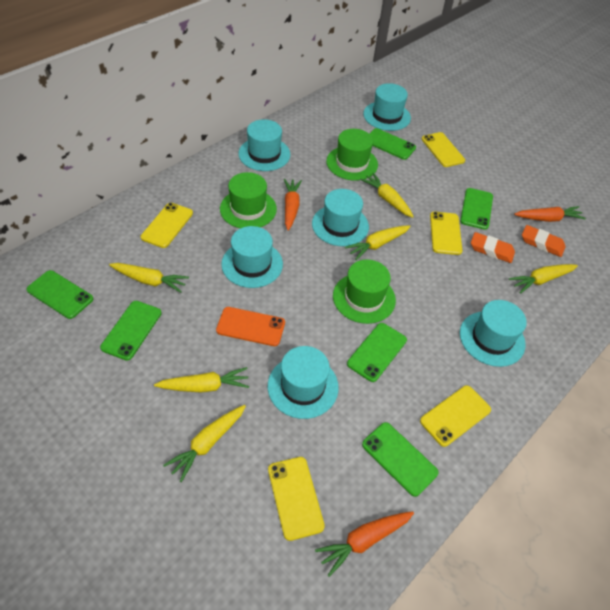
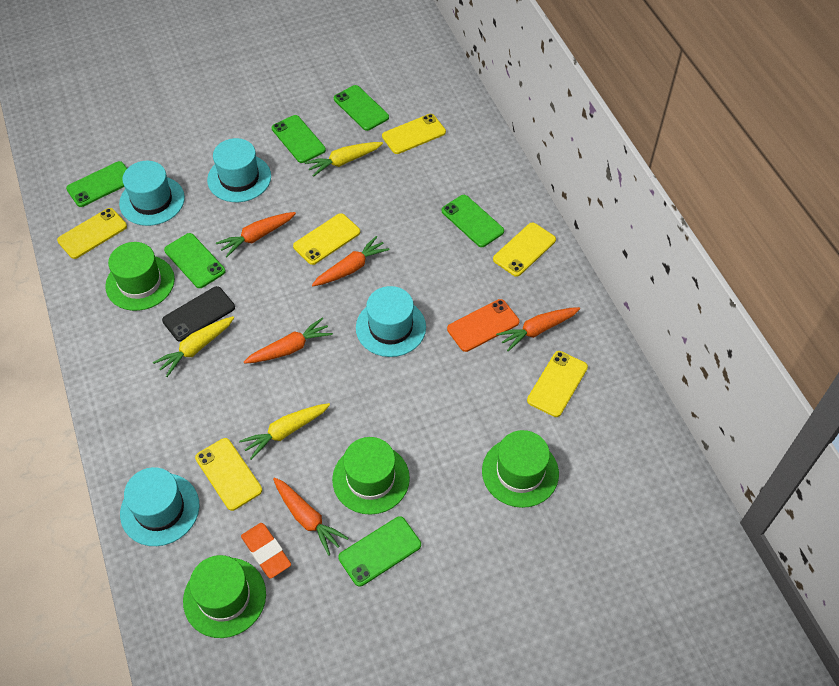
black phone: 0 -> 1
green hat: 3 -> 4
orange carrot: 3 -> 5
orange eraser: 2 -> 1
turquoise hat: 6 -> 4
yellow carrot: 6 -> 3
yellow phone: 5 -> 6

